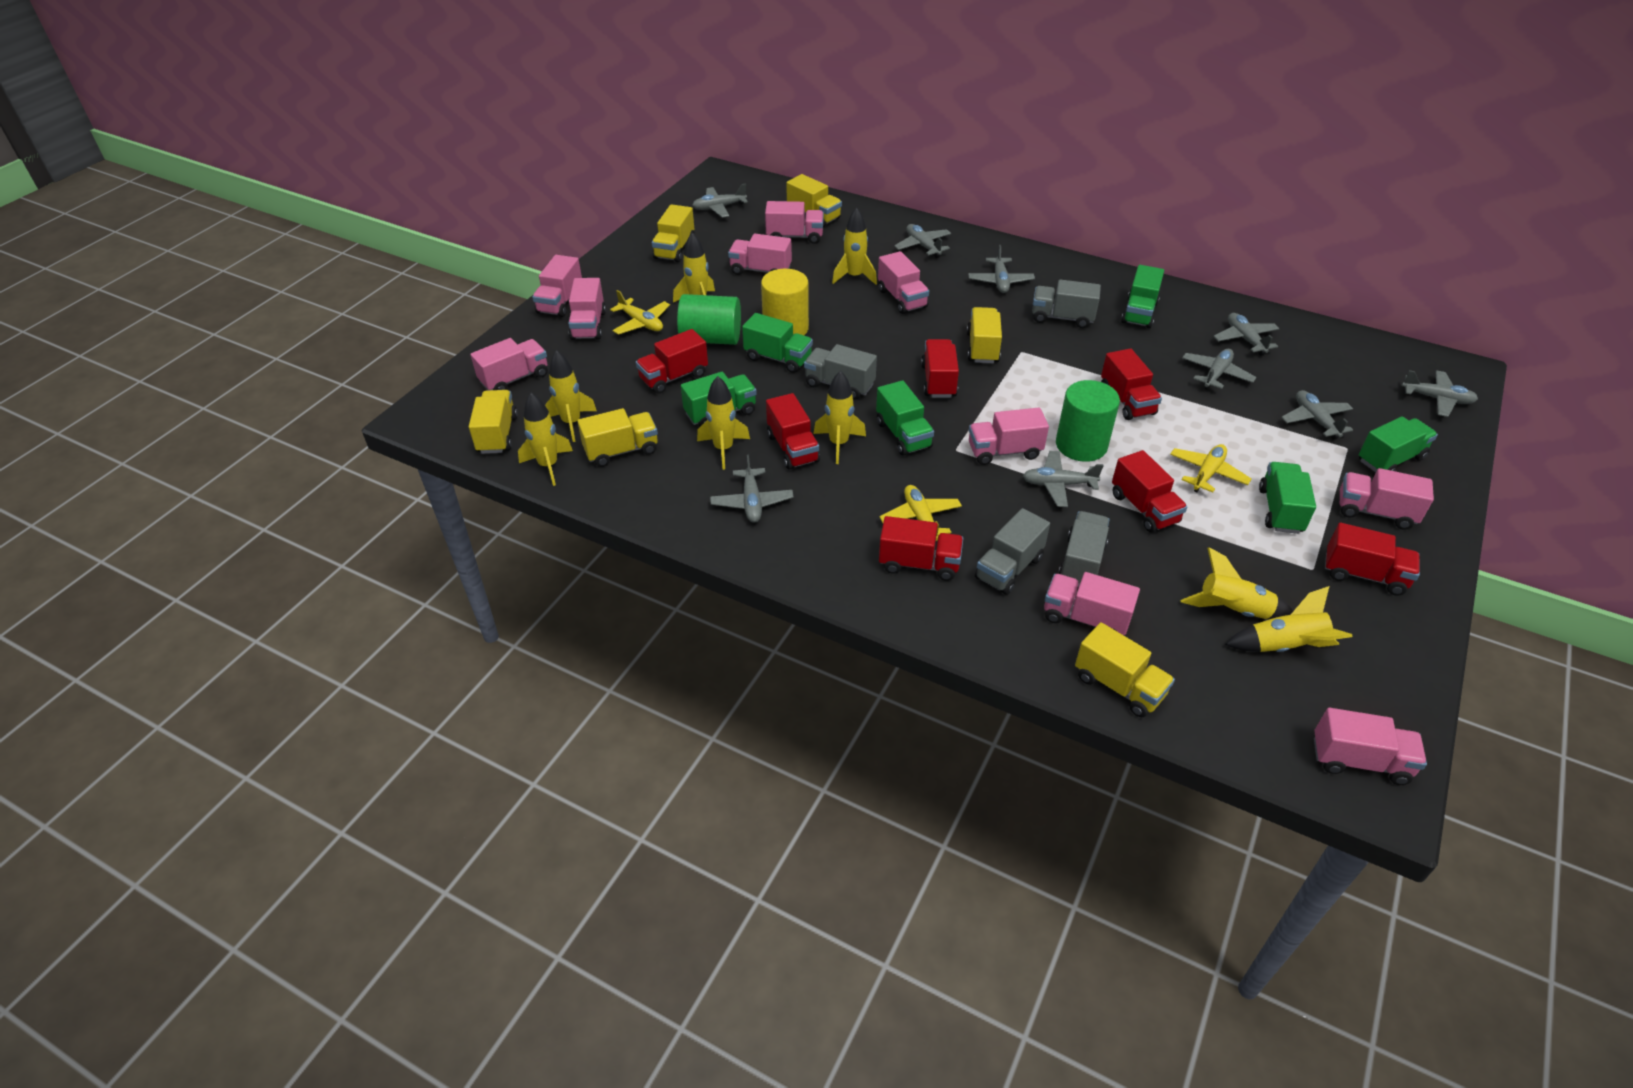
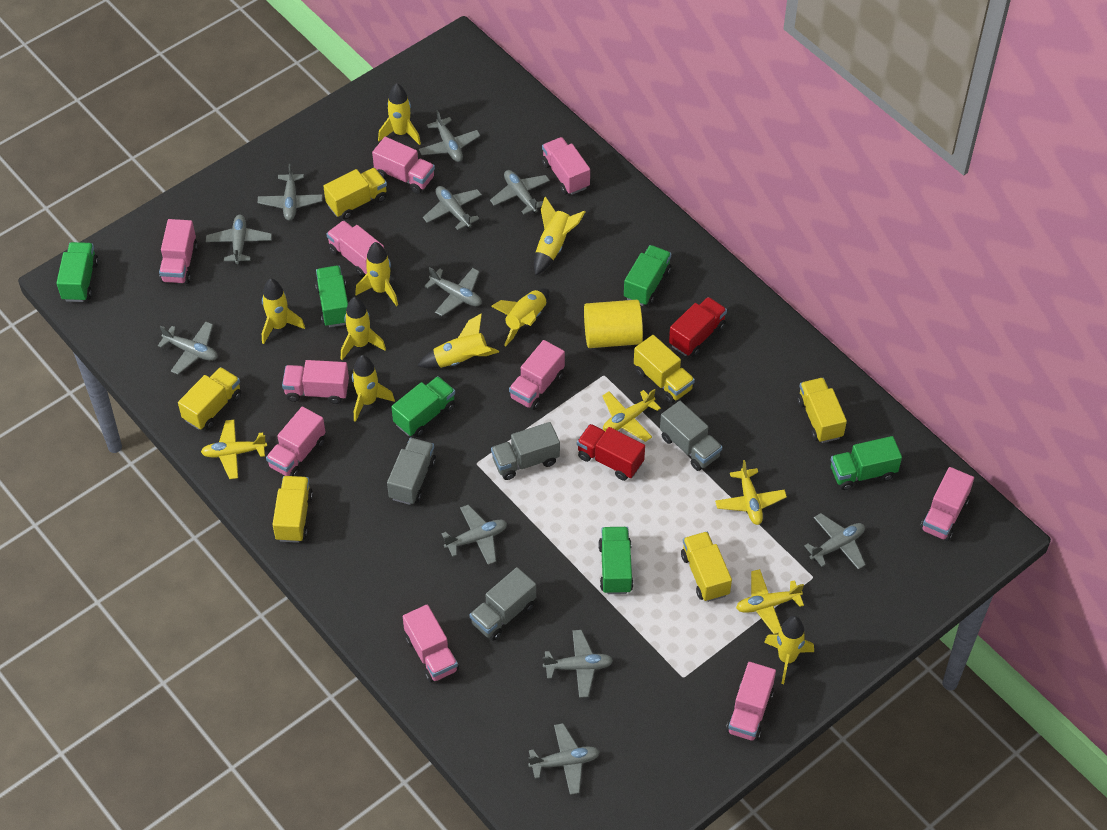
green cylinder: 2 -> 0
grey plane: 9 -> 11
red truck: 7 -> 2
yellow plane: 3 -> 4
yellow rocket: 8 -> 9

